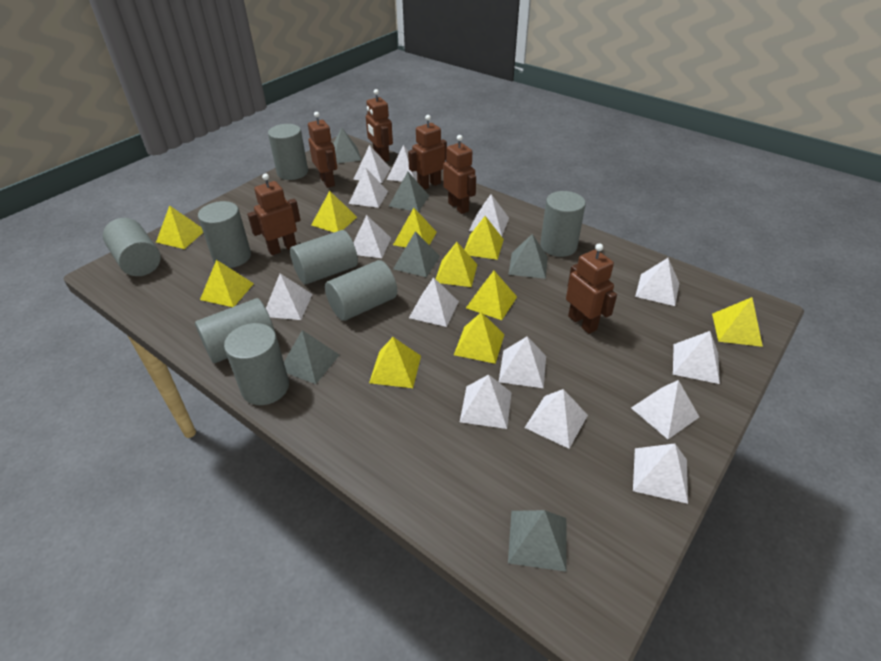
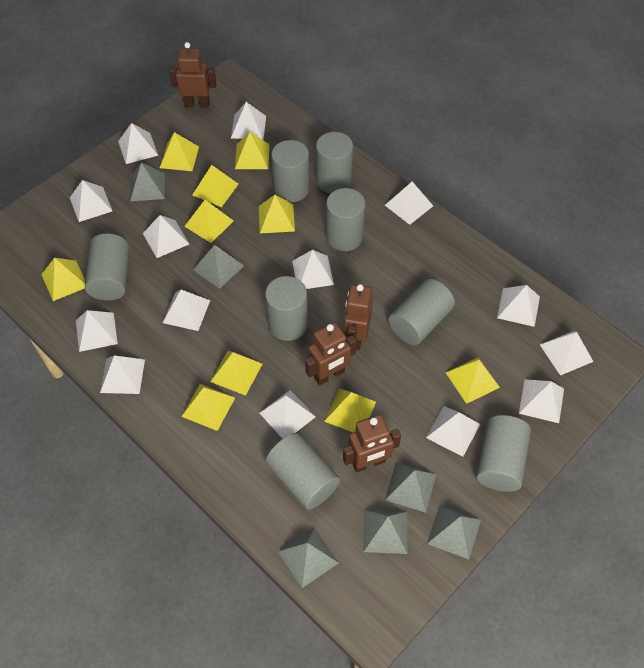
brown robot: 6 -> 4

